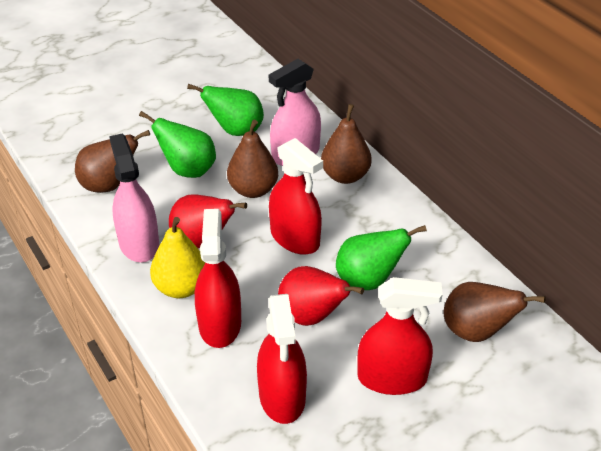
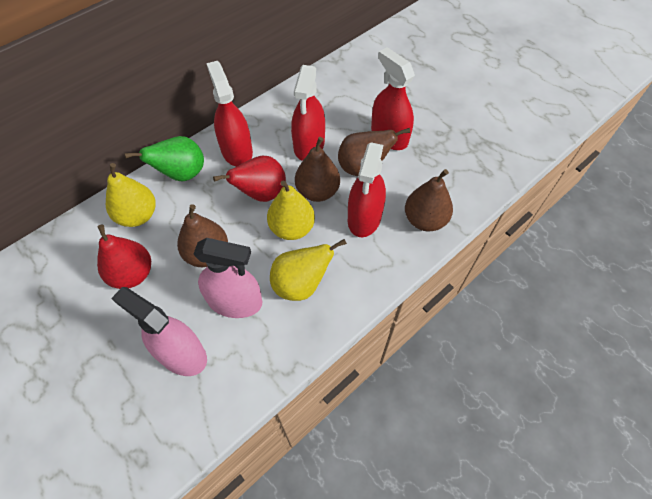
green pear: 3 -> 1
yellow pear: 1 -> 3

